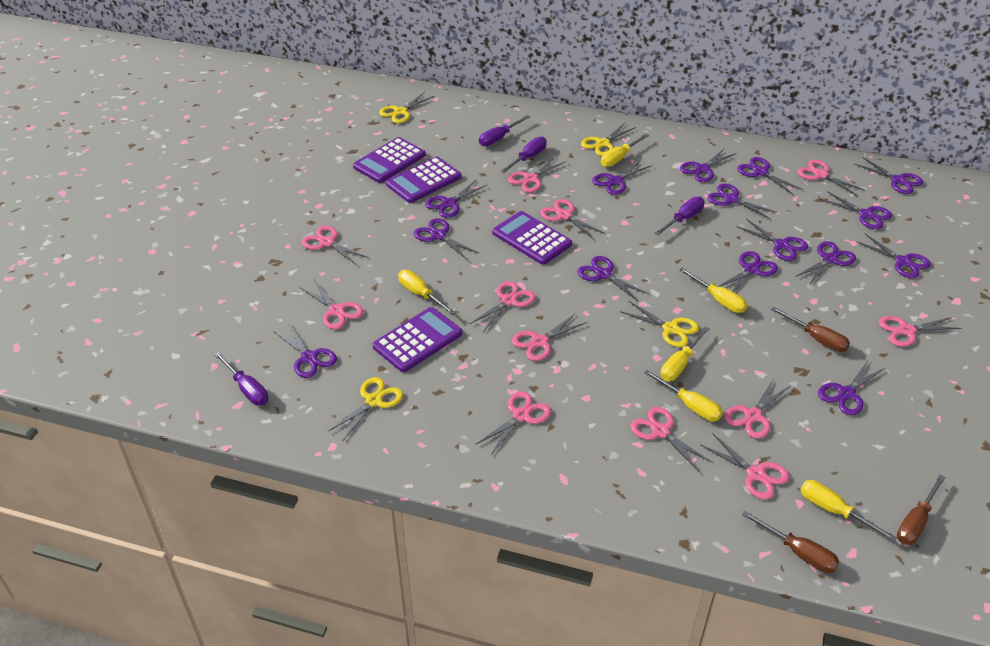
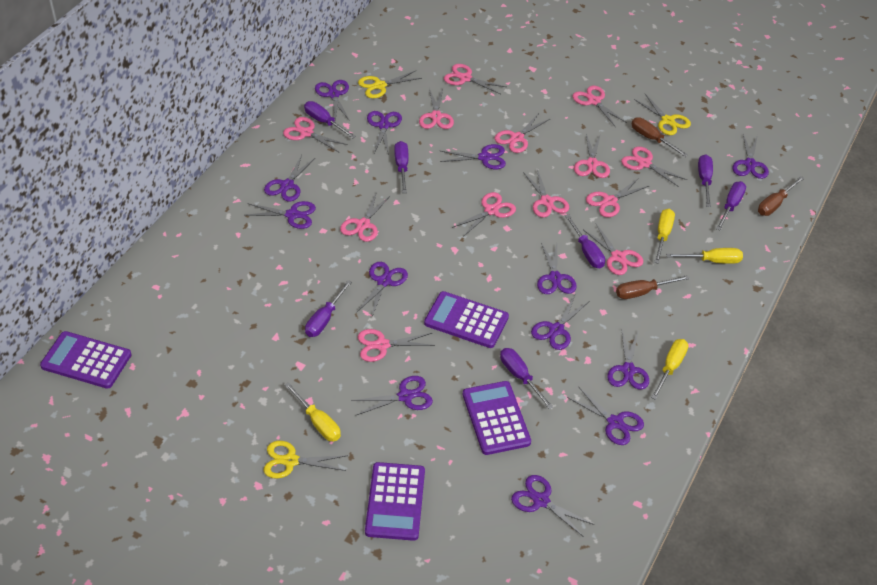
pink scissors: 12 -> 13
purple scissors: 15 -> 13
purple screwdriver: 4 -> 7
yellow scissors: 4 -> 3
yellow screwdriver: 6 -> 4

